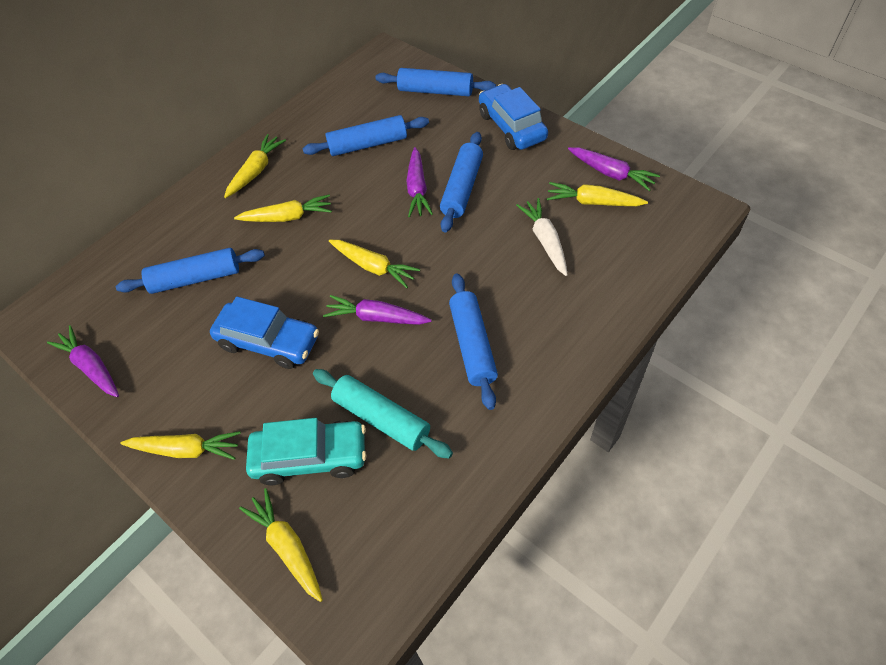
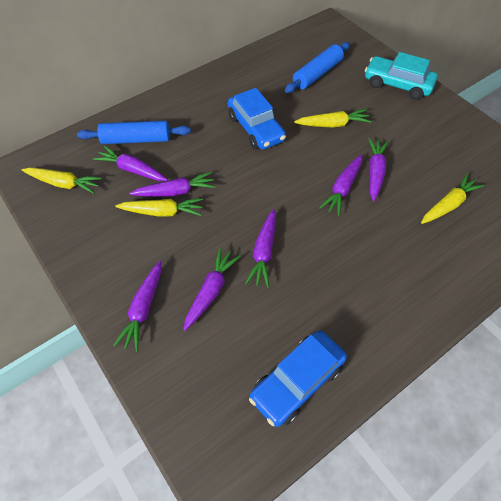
blue rolling pin: 5 -> 2
purple carrot: 4 -> 7
turquoise rolling pin: 1 -> 0
white carrot: 1 -> 0
yellow carrot: 6 -> 4

